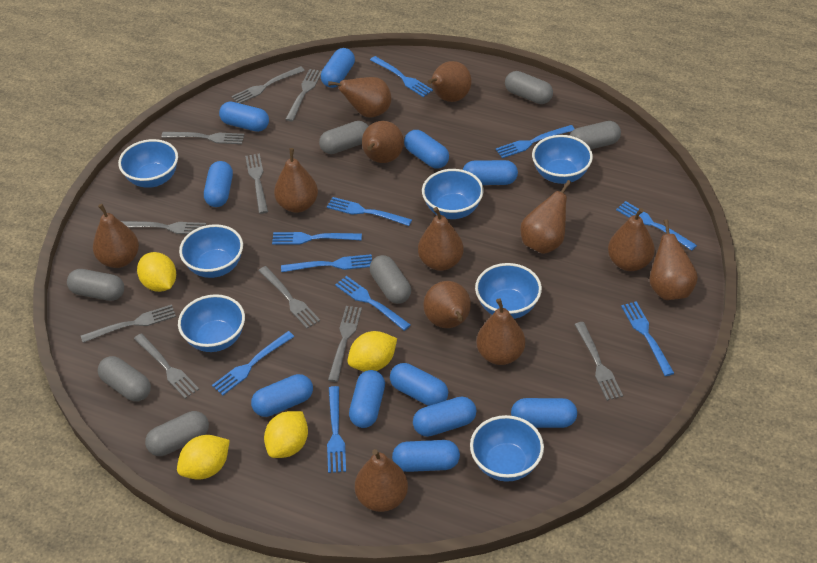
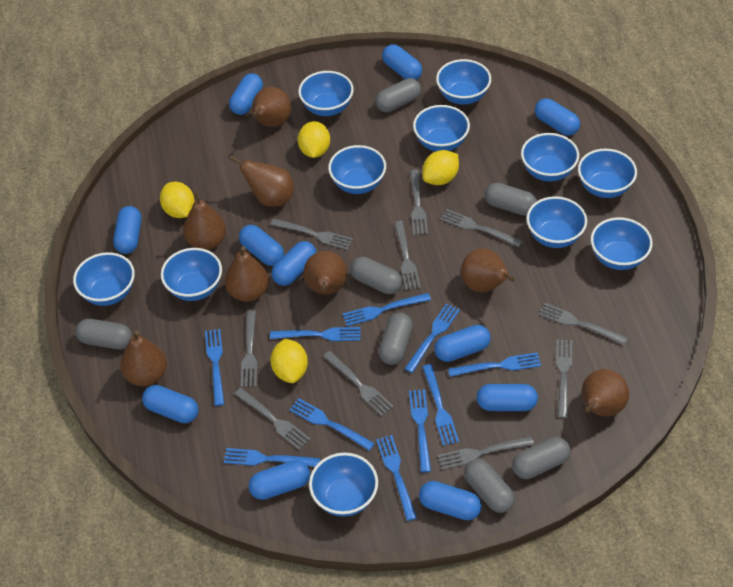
blue bowl: 7 -> 11
brown pear: 12 -> 8

